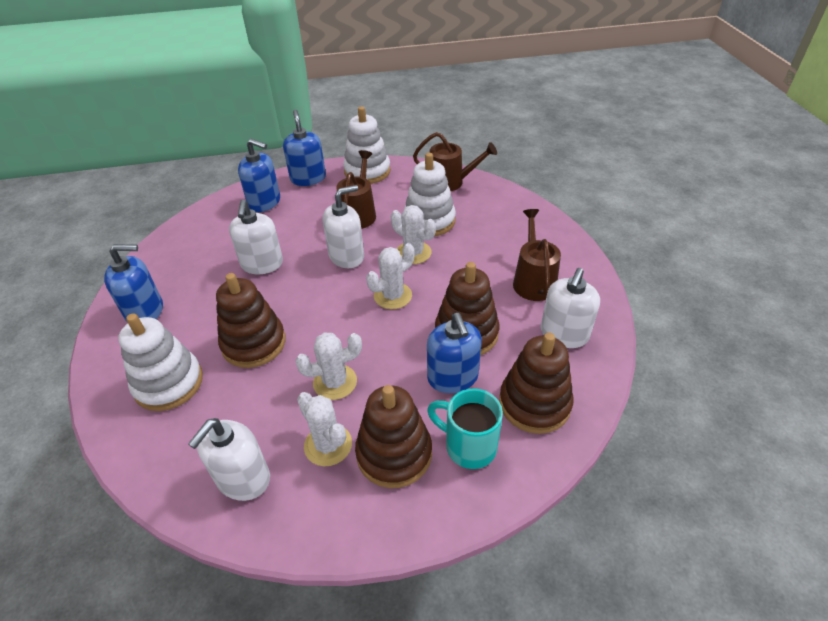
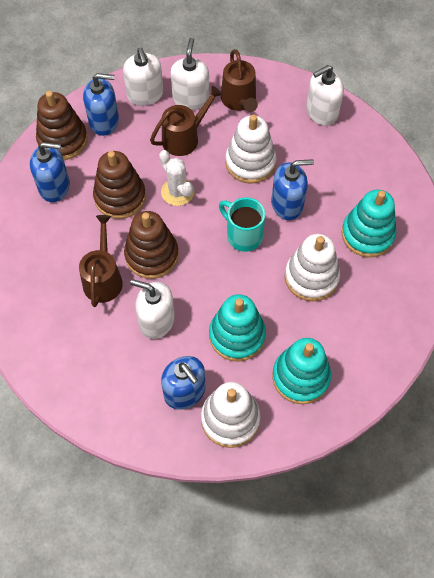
brown stacking toy: 4 -> 3
turquoise stacking toy: 0 -> 3
white cactus: 4 -> 1

